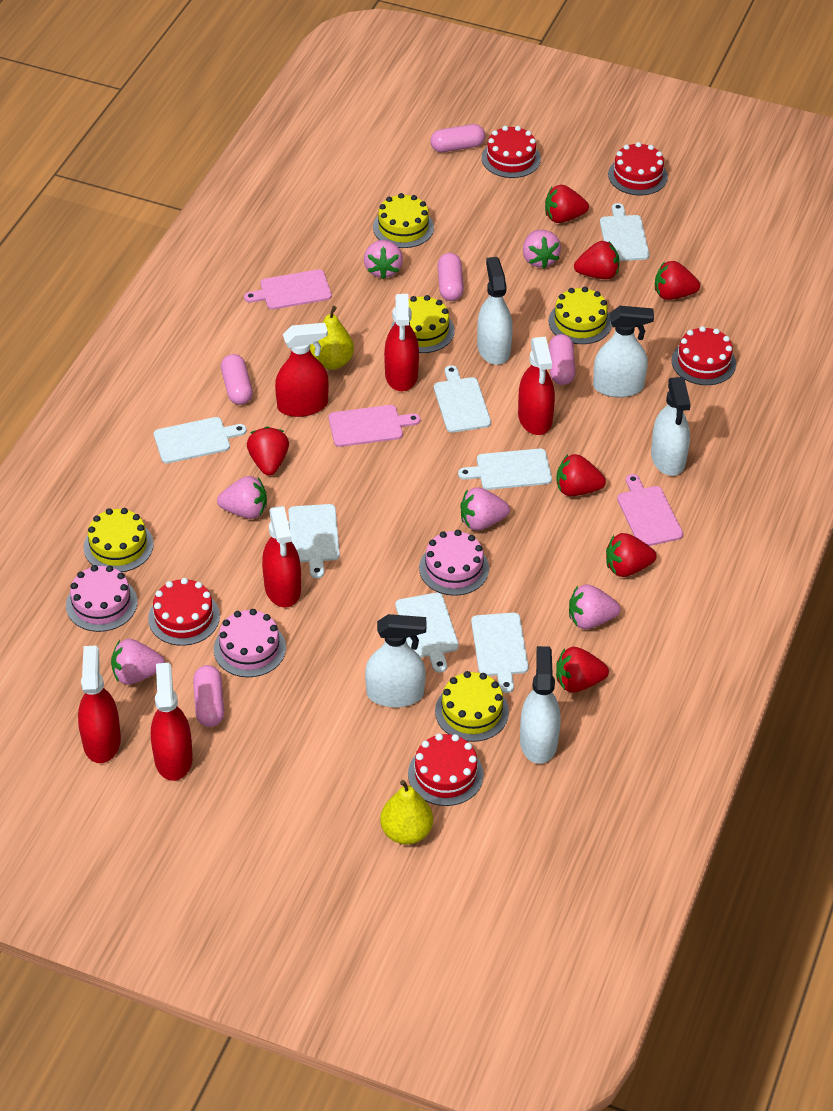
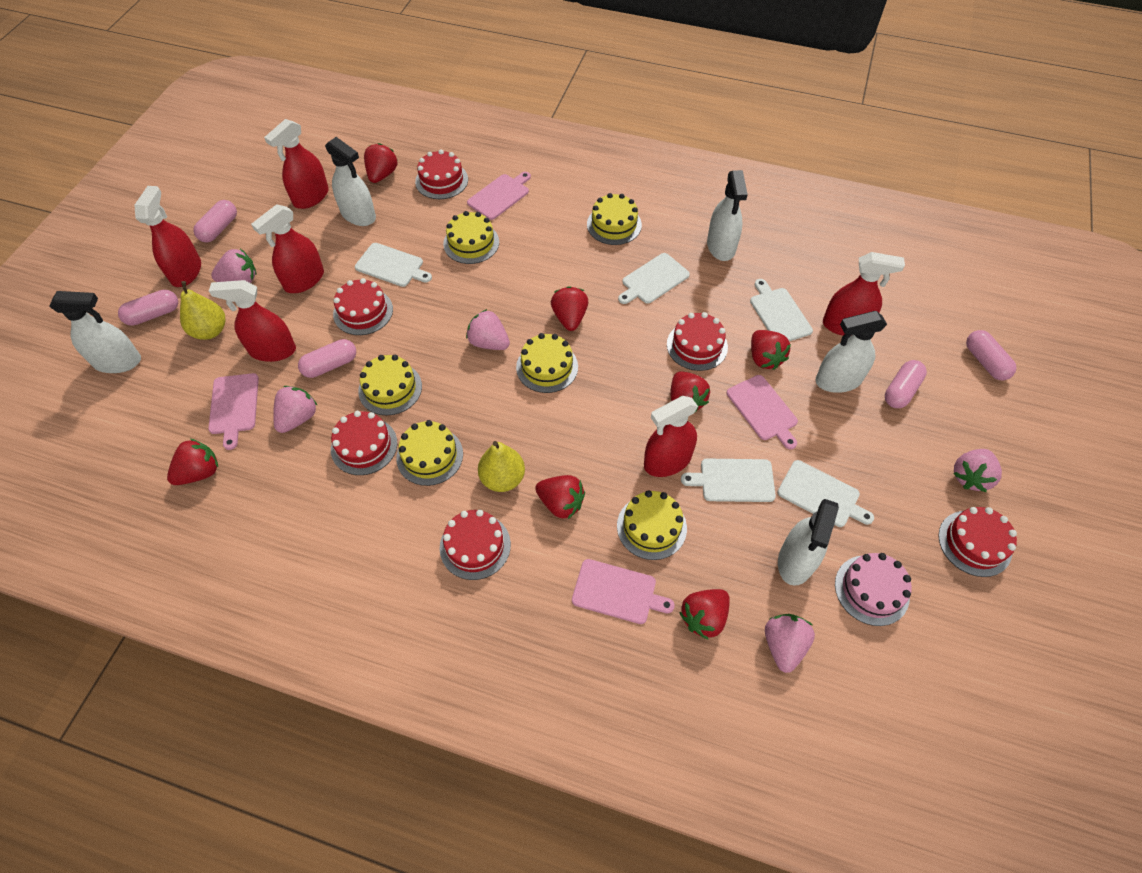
pink cake: 3 -> 1
pink cutting board: 3 -> 4
pink strawberry: 6 -> 5
red cake: 5 -> 6
white cutting board: 7 -> 5
yellow cake: 5 -> 6

